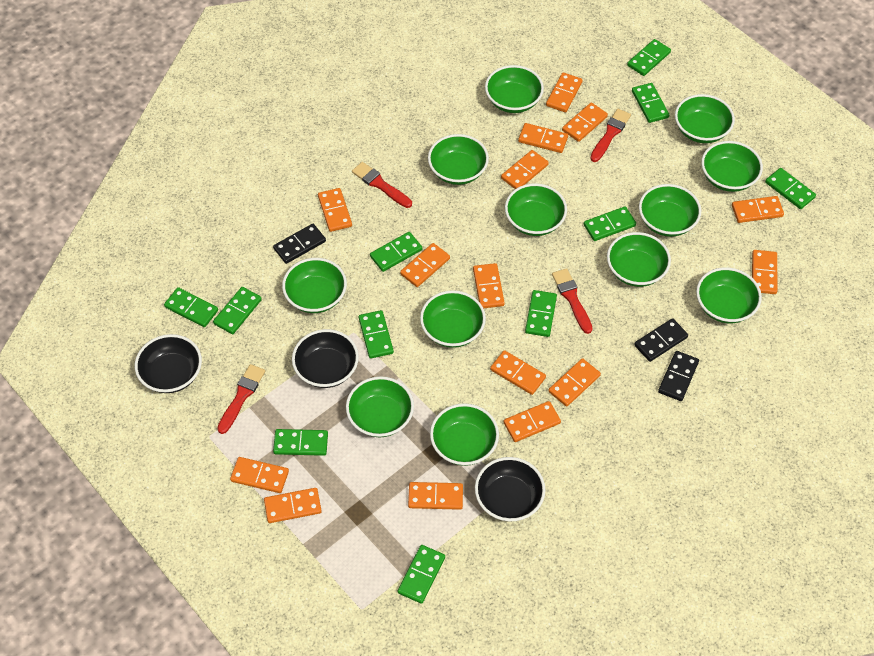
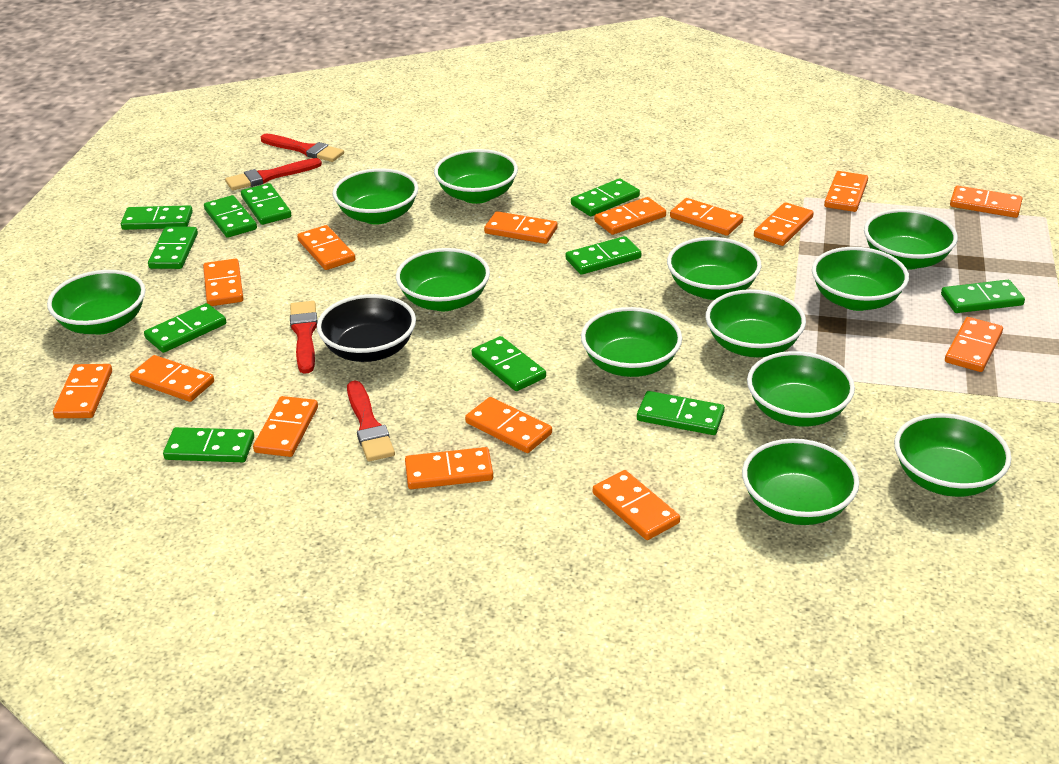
black bowl: 3 -> 1
black domino: 3 -> 0

